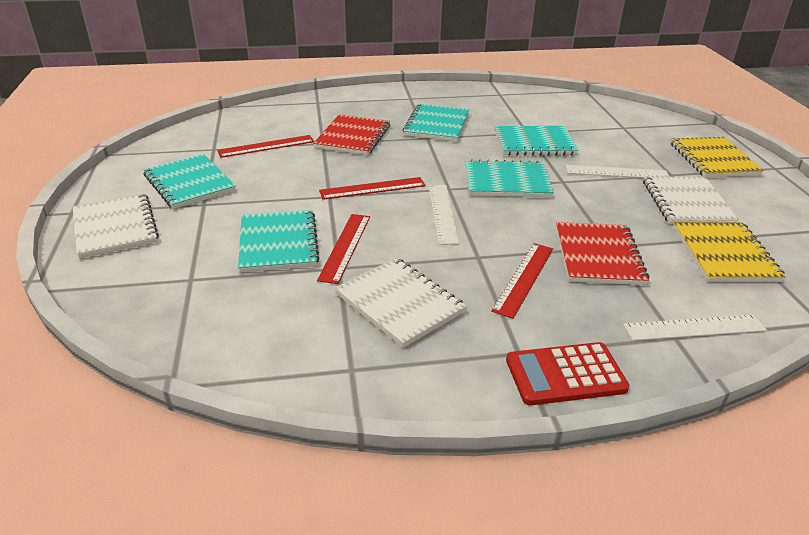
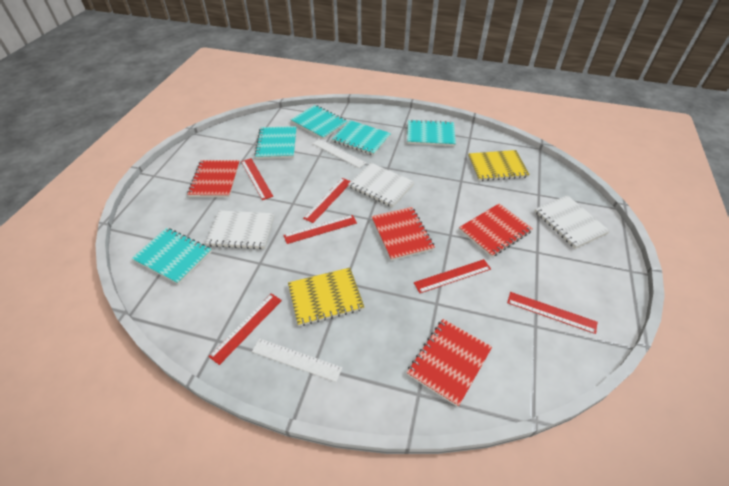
red calculator: 1 -> 0
red notebook: 2 -> 4
red ruler: 4 -> 6
white ruler: 3 -> 2

